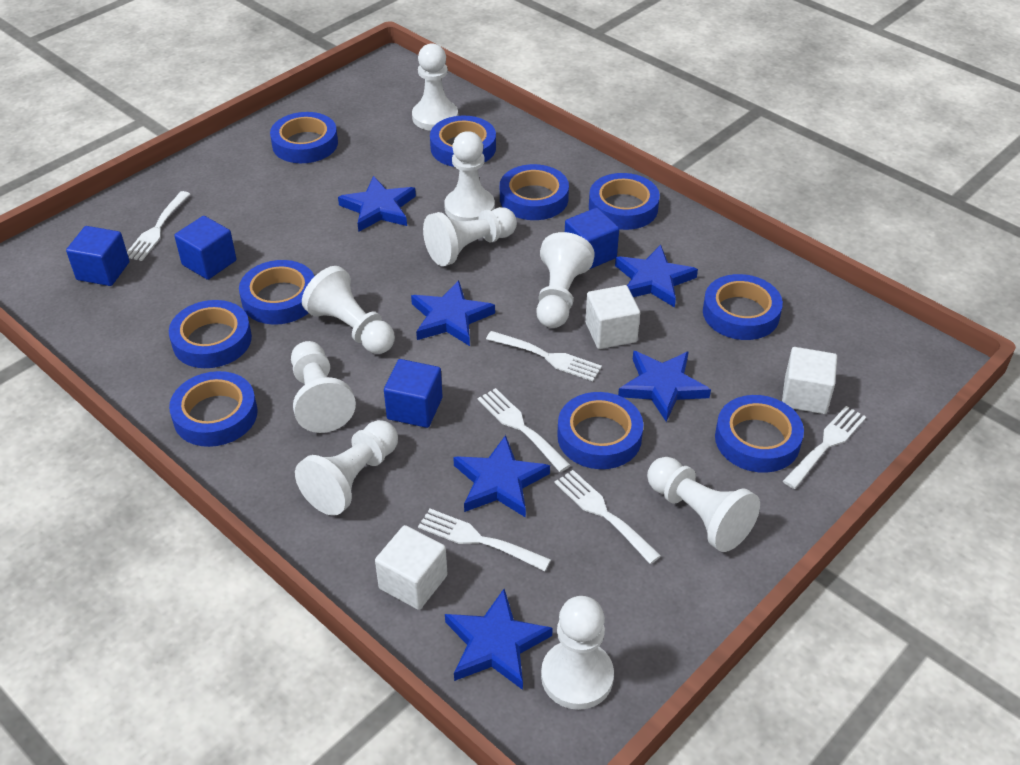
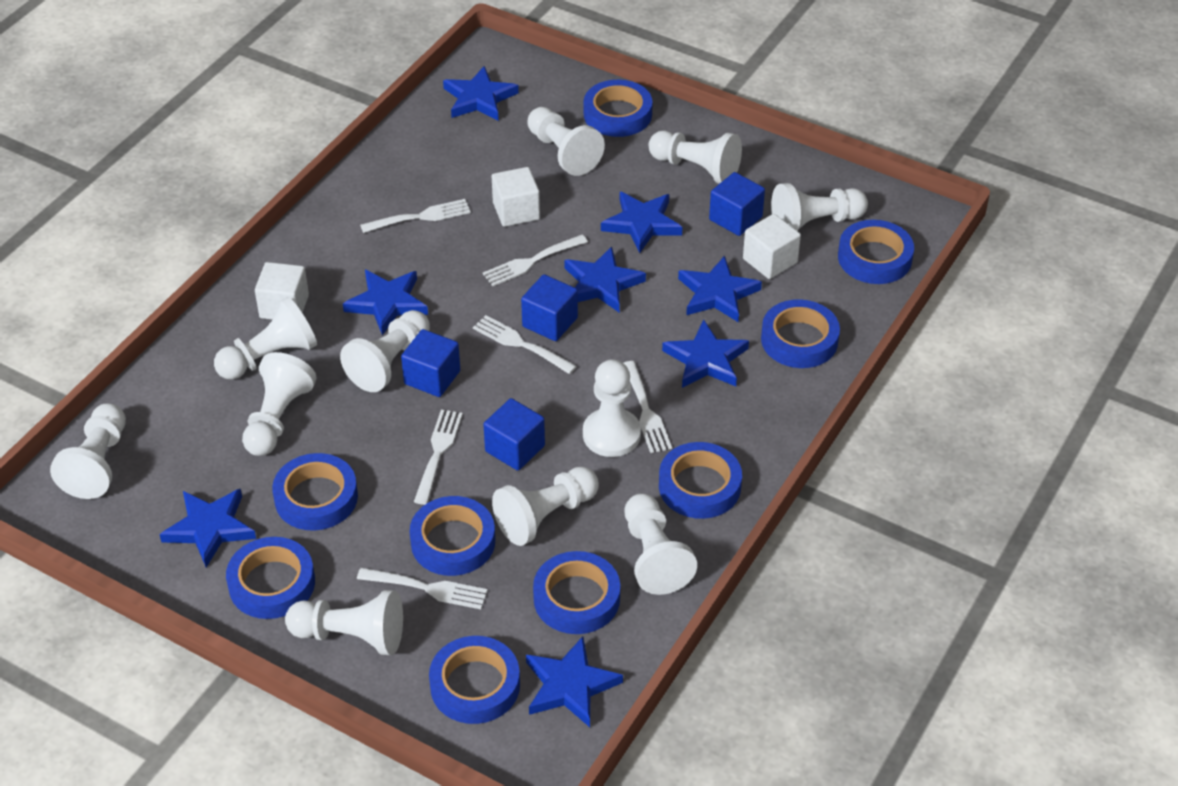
blue star: 6 -> 8
blue tape: 10 -> 9
white pawn: 9 -> 11

